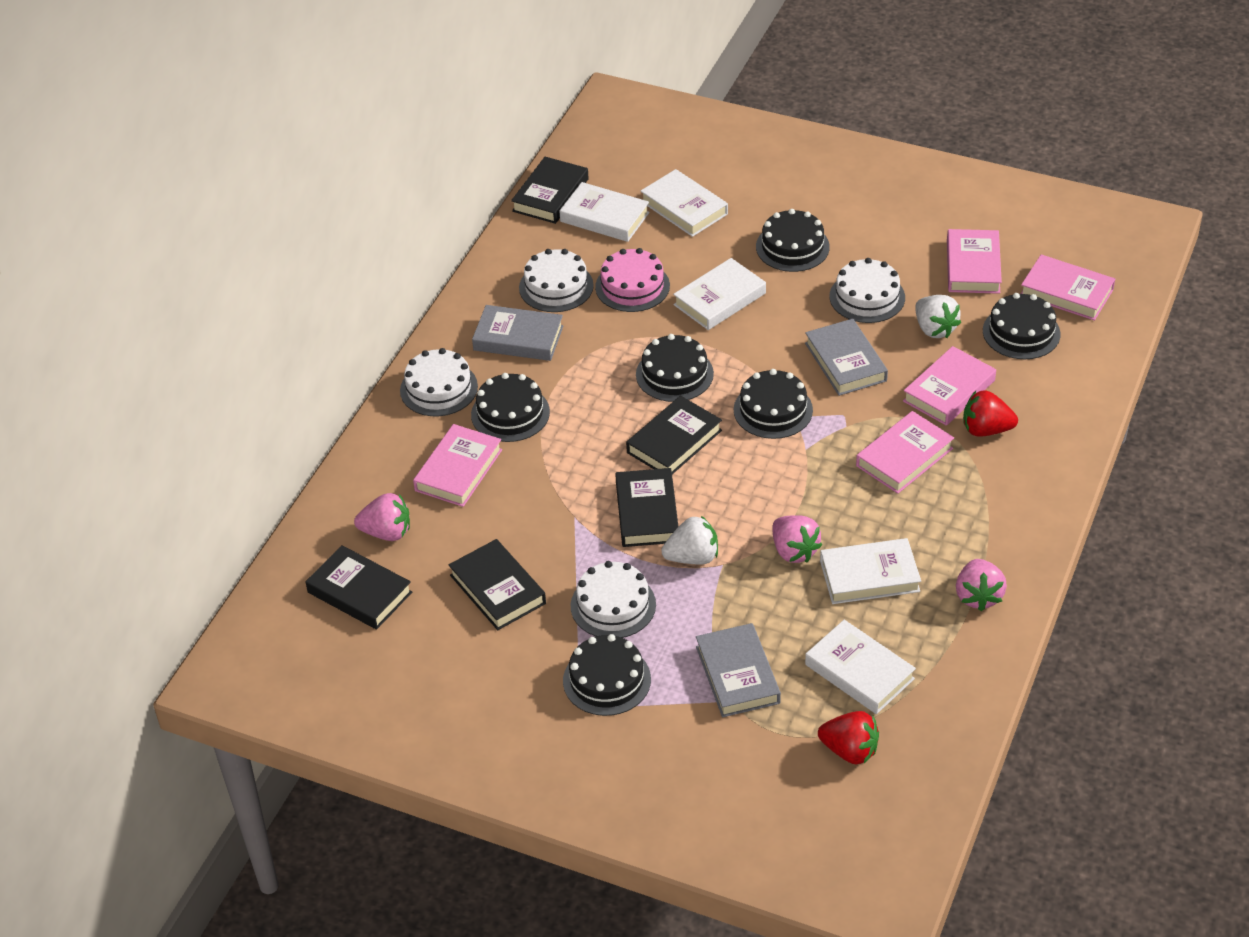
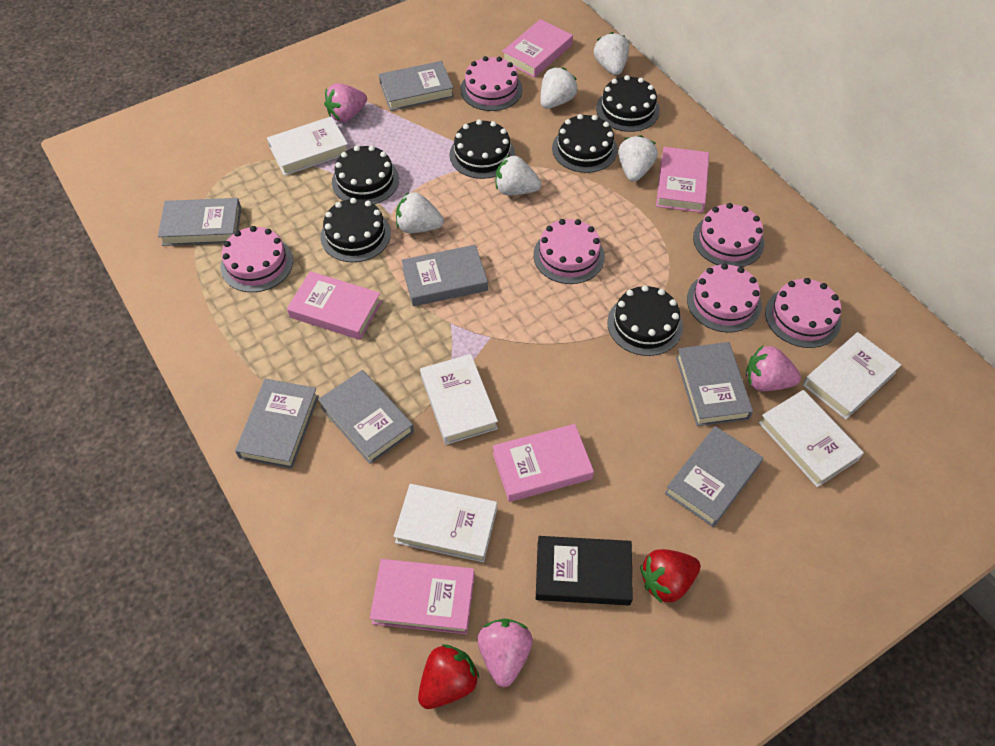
black book: 5 -> 1
grey book: 3 -> 7
pink cake: 1 -> 6
white cake: 4 -> 0
white strawberry: 2 -> 5

